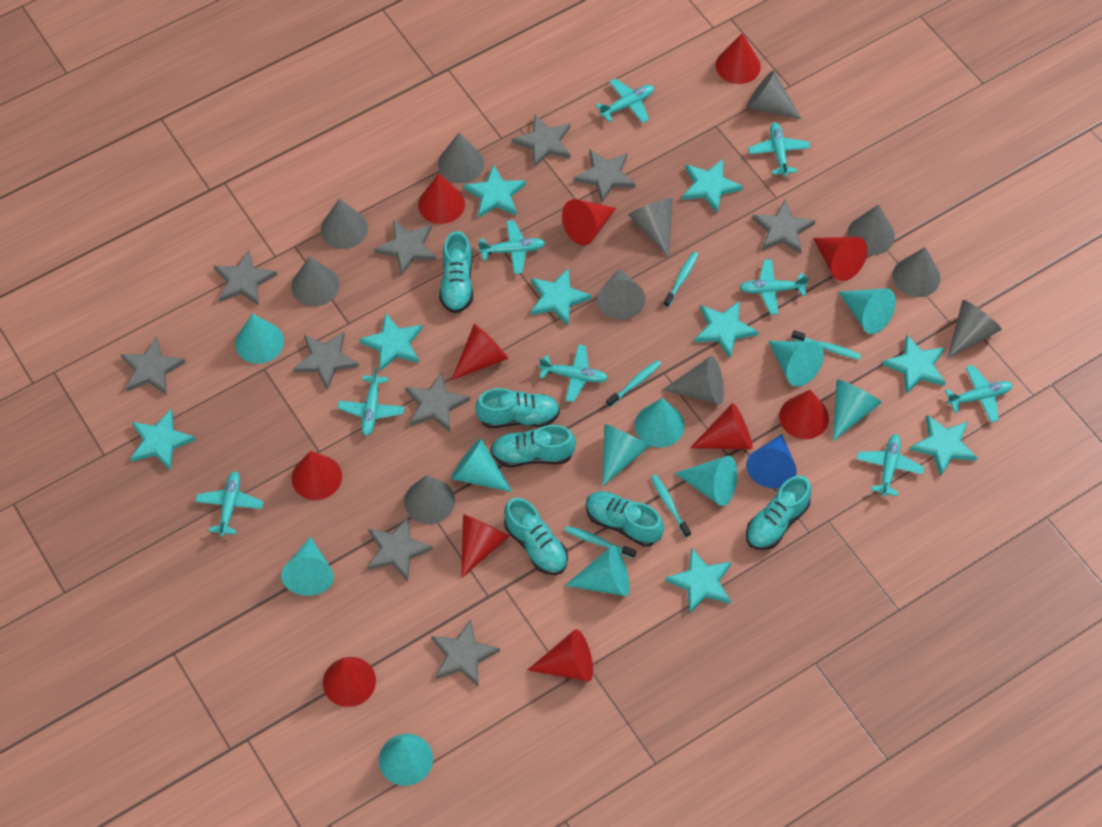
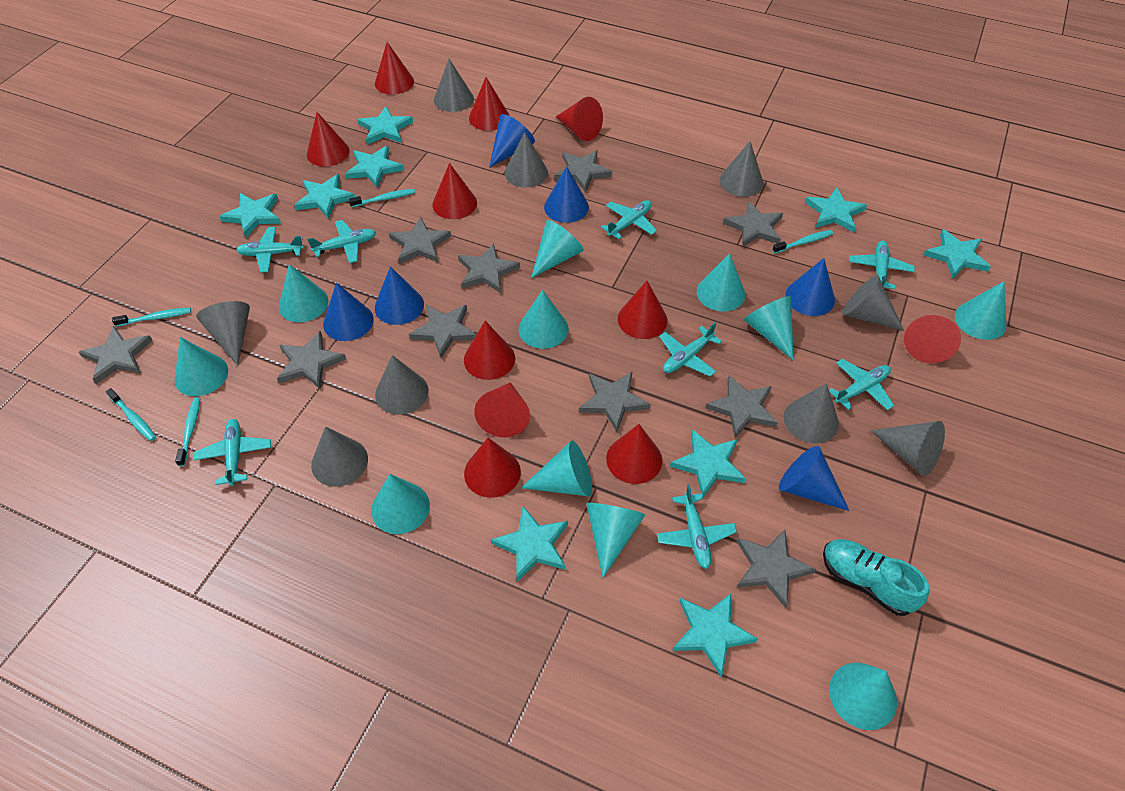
blue cone: 1 -> 6
grey cone: 11 -> 9
turquoise plane: 9 -> 8
turquoise shoe: 6 -> 1

